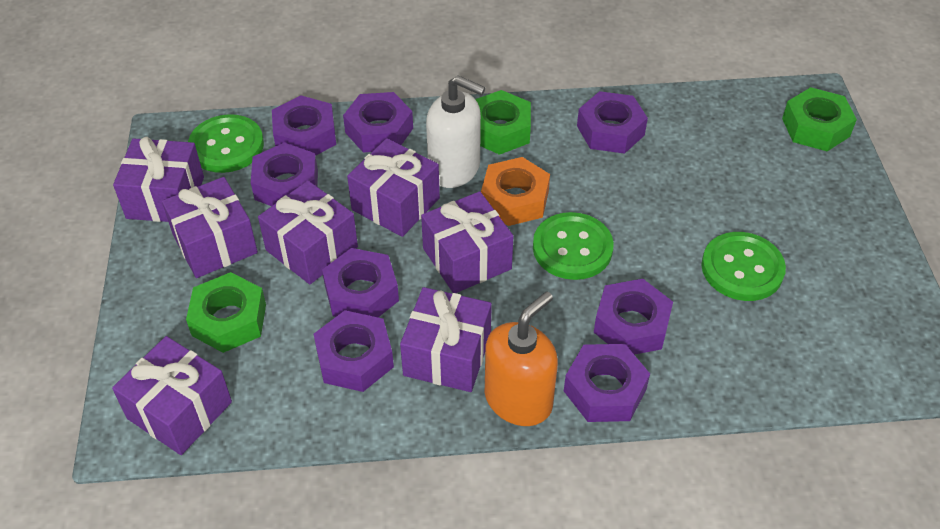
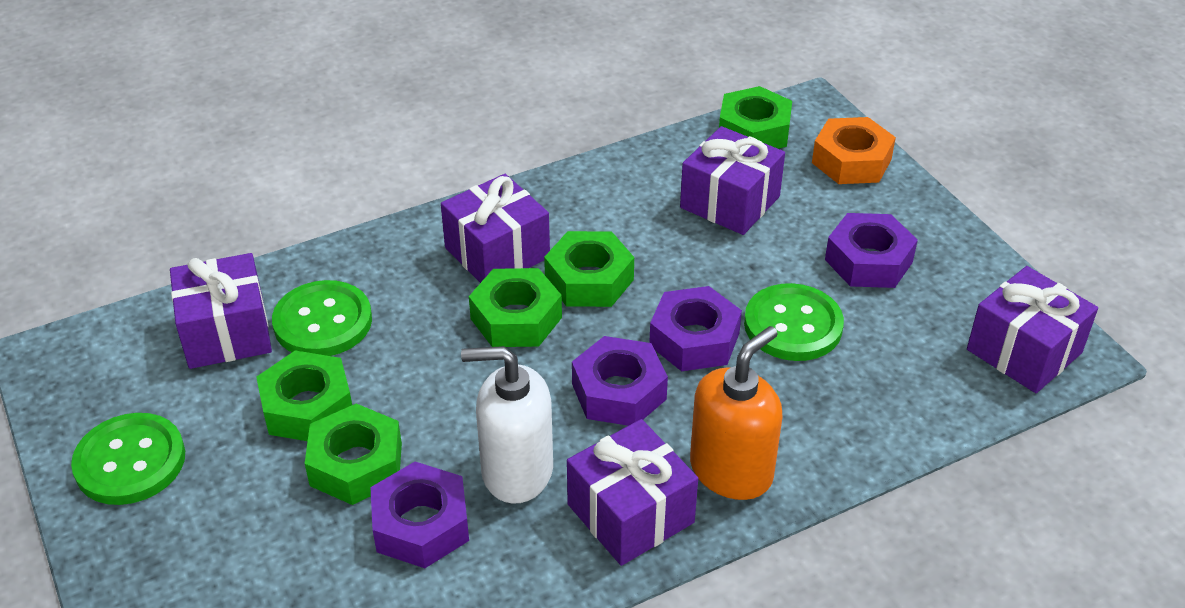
green nut: 3 -> 5
purple gift: 7 -> 5
purple nut: 8 -> 4

